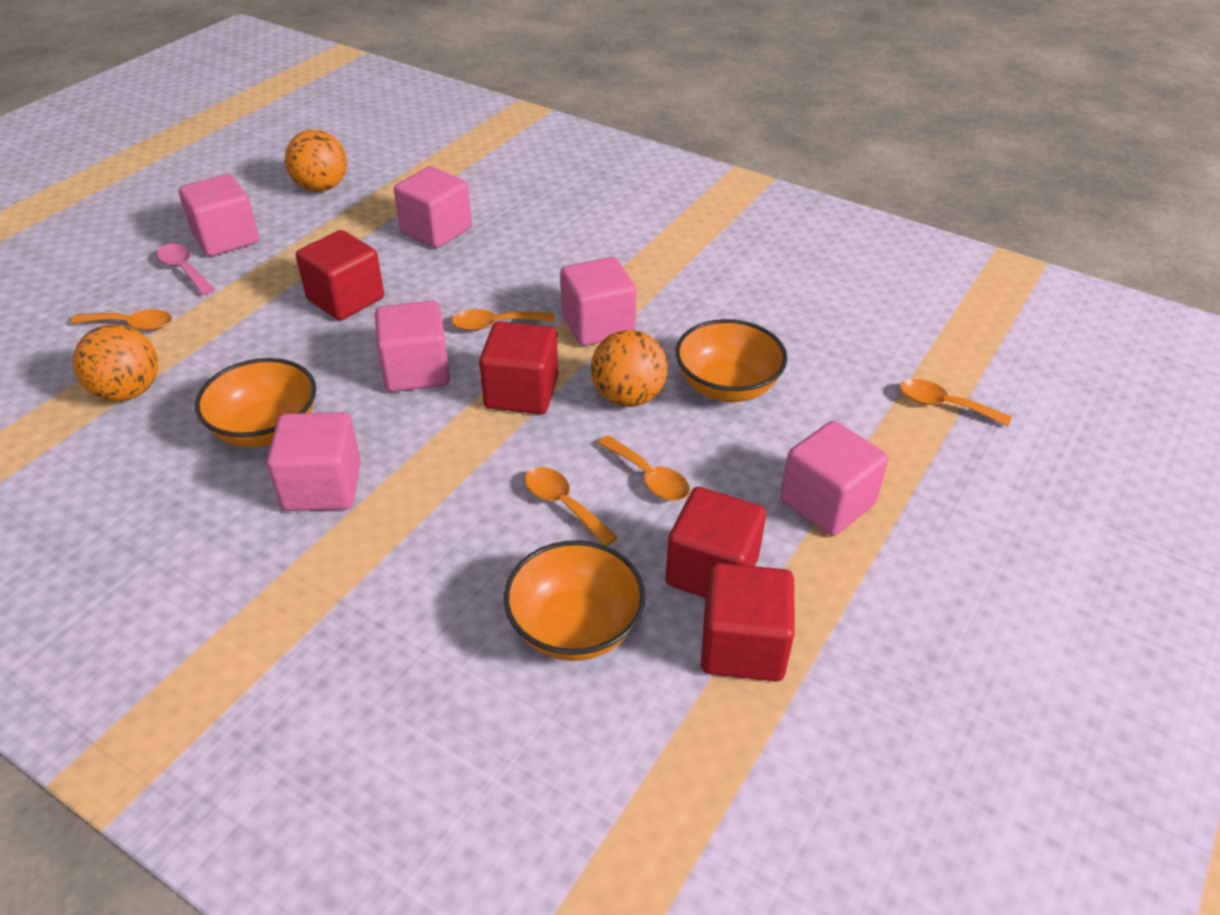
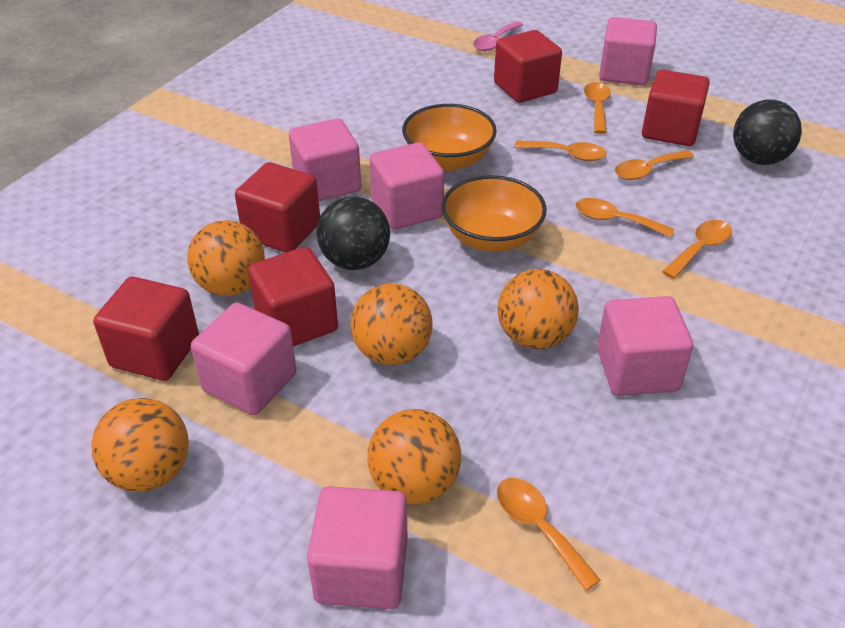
black ball: 0 -> 2
orange ball: 3 -> 5
orange bowl: 3 -> 2
orange spoon: 5 -> 6
red cube: 4 -> 5

